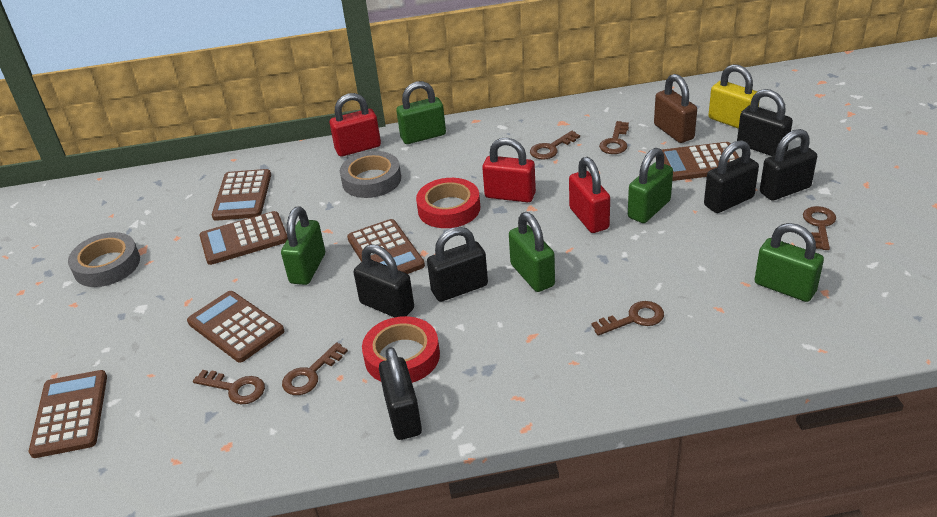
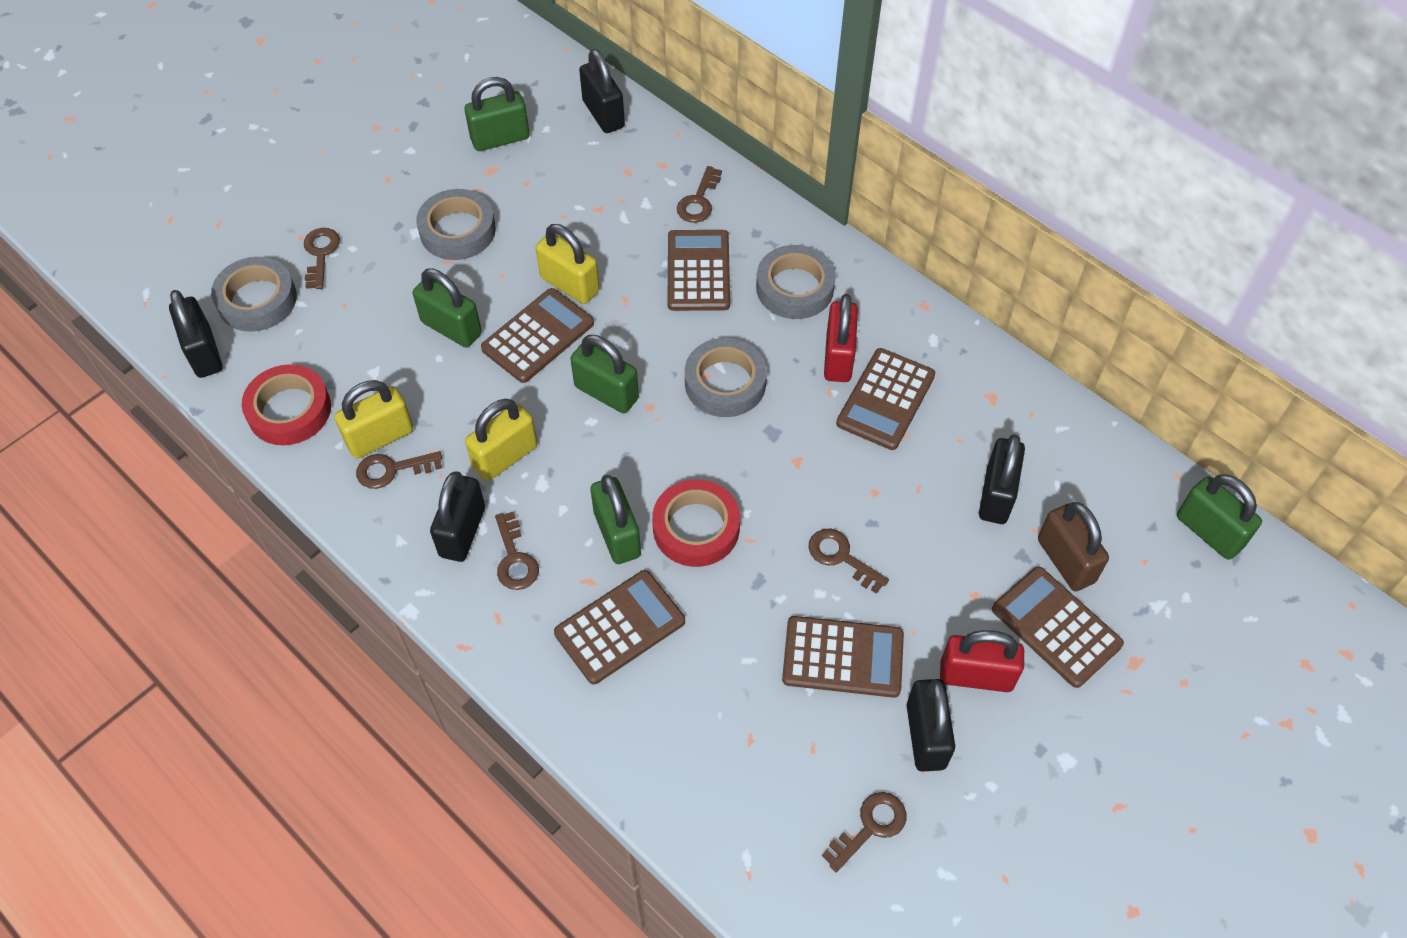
black padlock: 6 -> 5
grey tape: 2 -> 4
red padlock: 3 -> 2
yellow padlock: 1 -> 3

